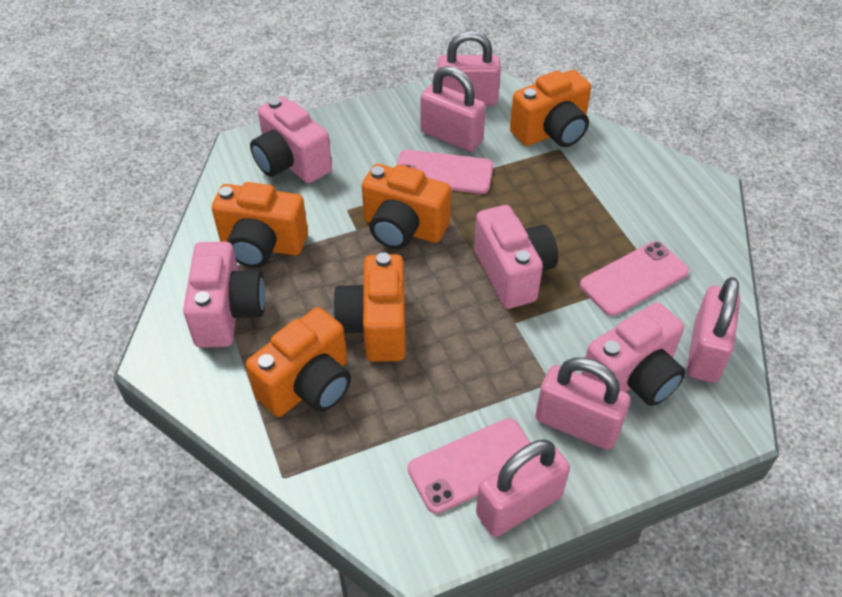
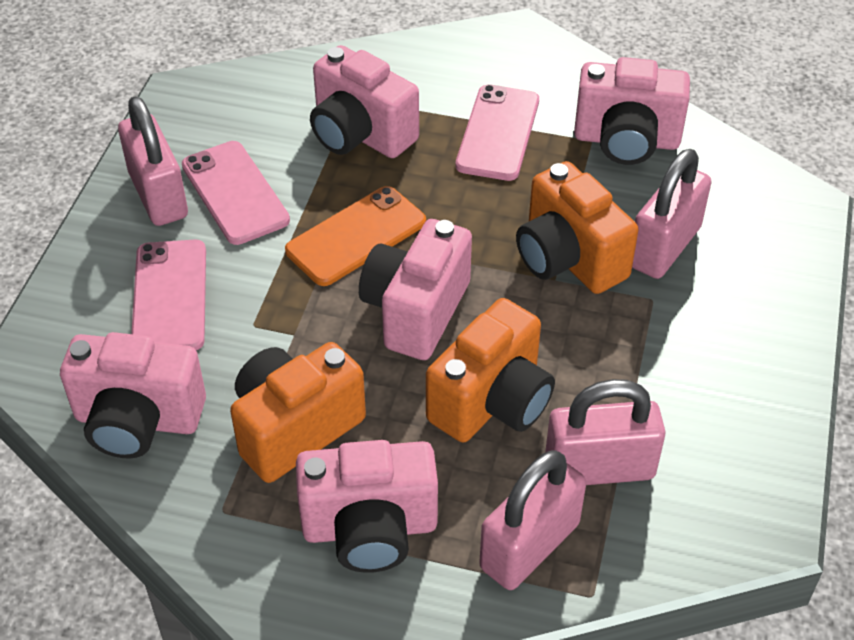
orange camera: 5 -> 3
orange phone: 0 -> 1
pink camera: 4 -> 5
pink padlock: 5 -> 4

